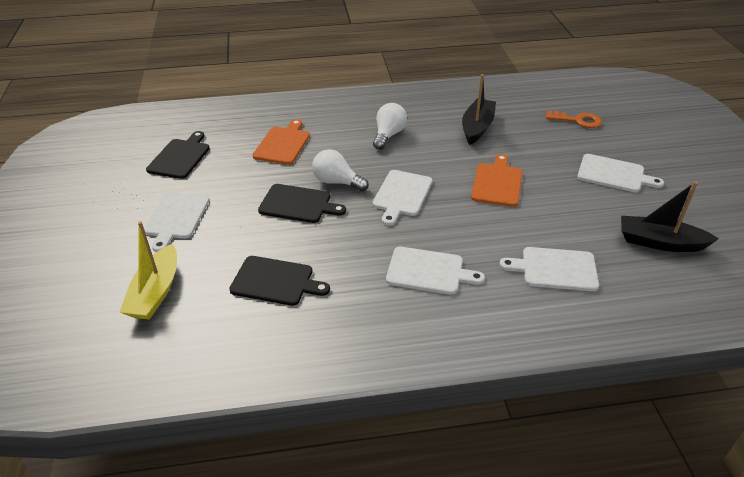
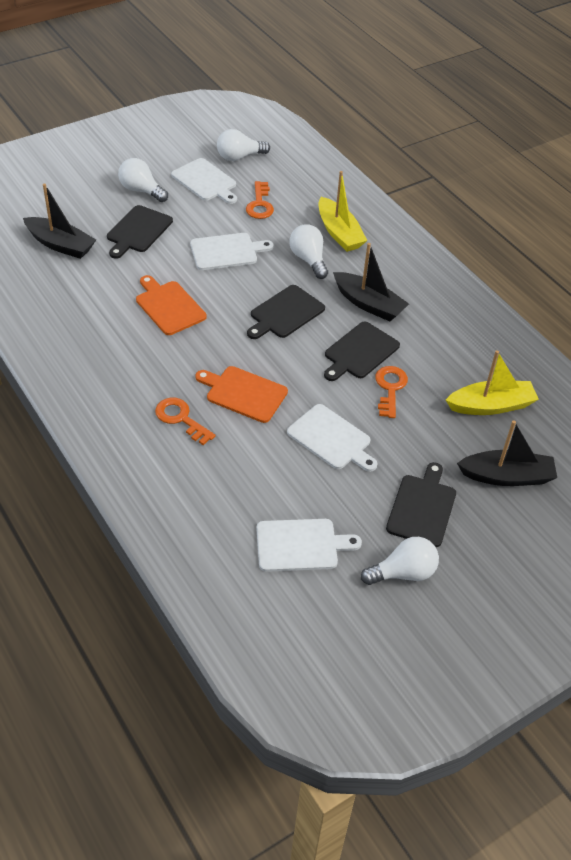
black boat: 2 -> 3
black cutting board: 3 -> 4
orange key: 1 -> 3
white cutting board: 5 -> 4
white light bulb: 2 -> 4
yellow boat: 1 -> 2

